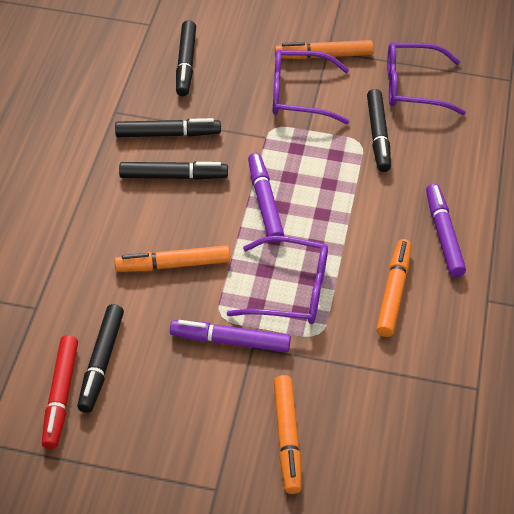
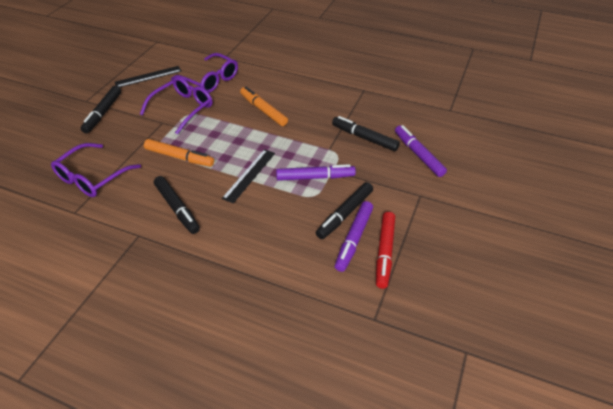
black marker: 5 -> 4
black ruler: 0 -> 2
orange marker: 4 -> 2

